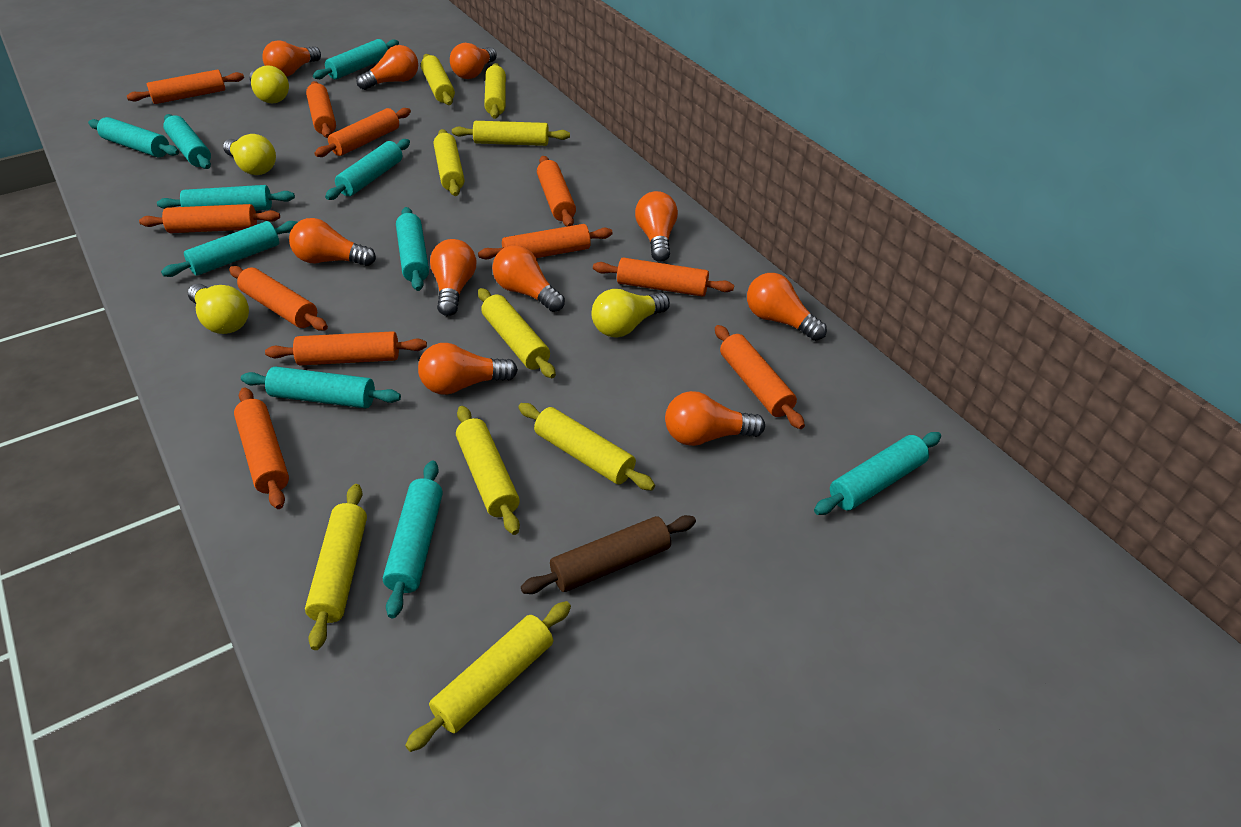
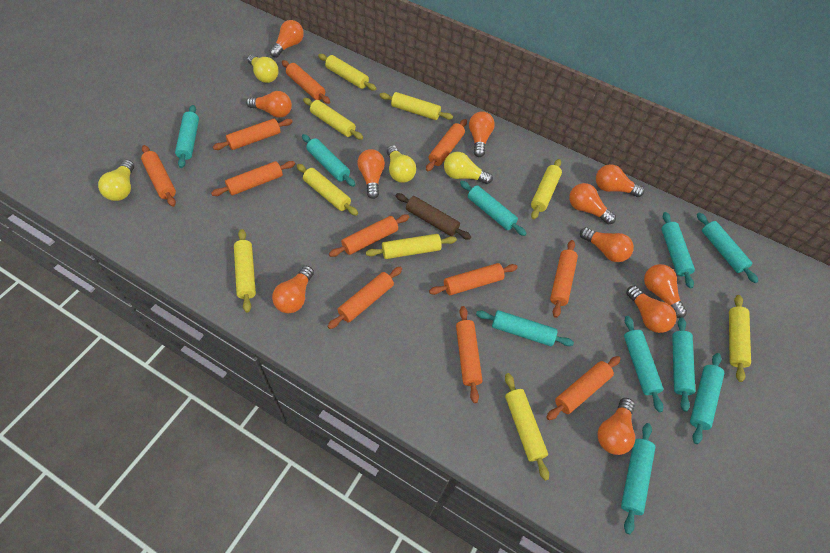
orange light bulb: 10 -> 11

